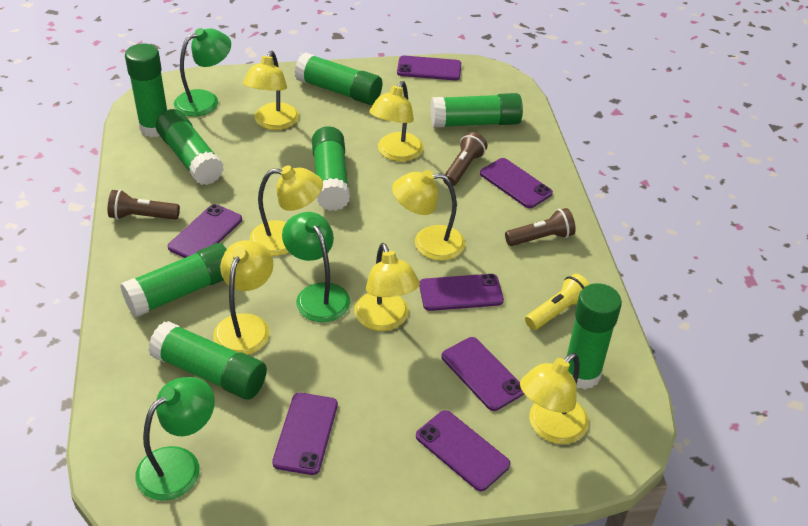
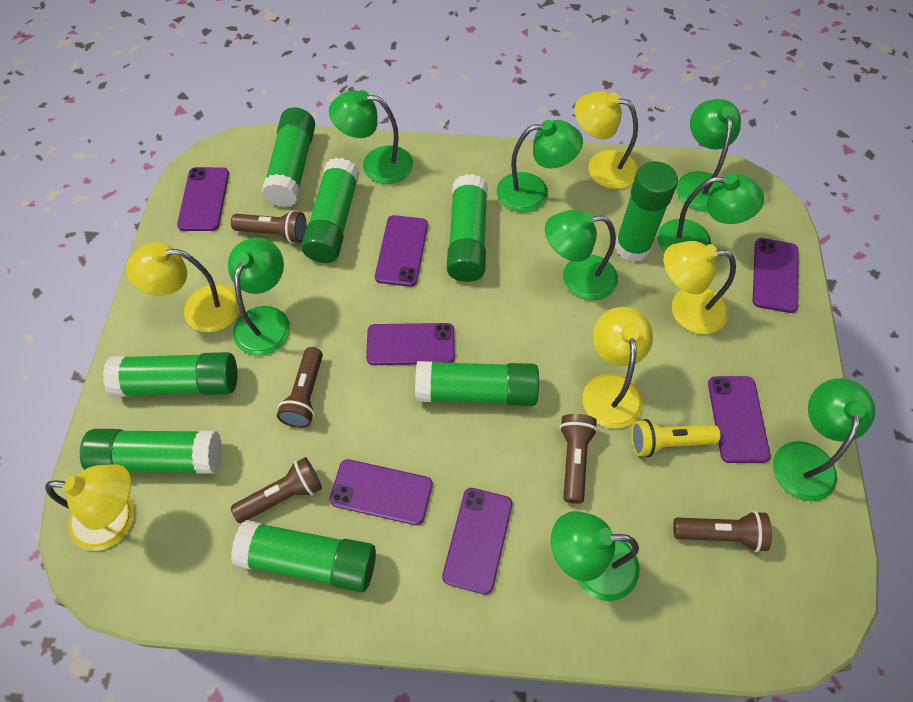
brown flashlight: 3 -> 5
green lamp: 3 -> 8
yellow lamp: 7 -> 5

